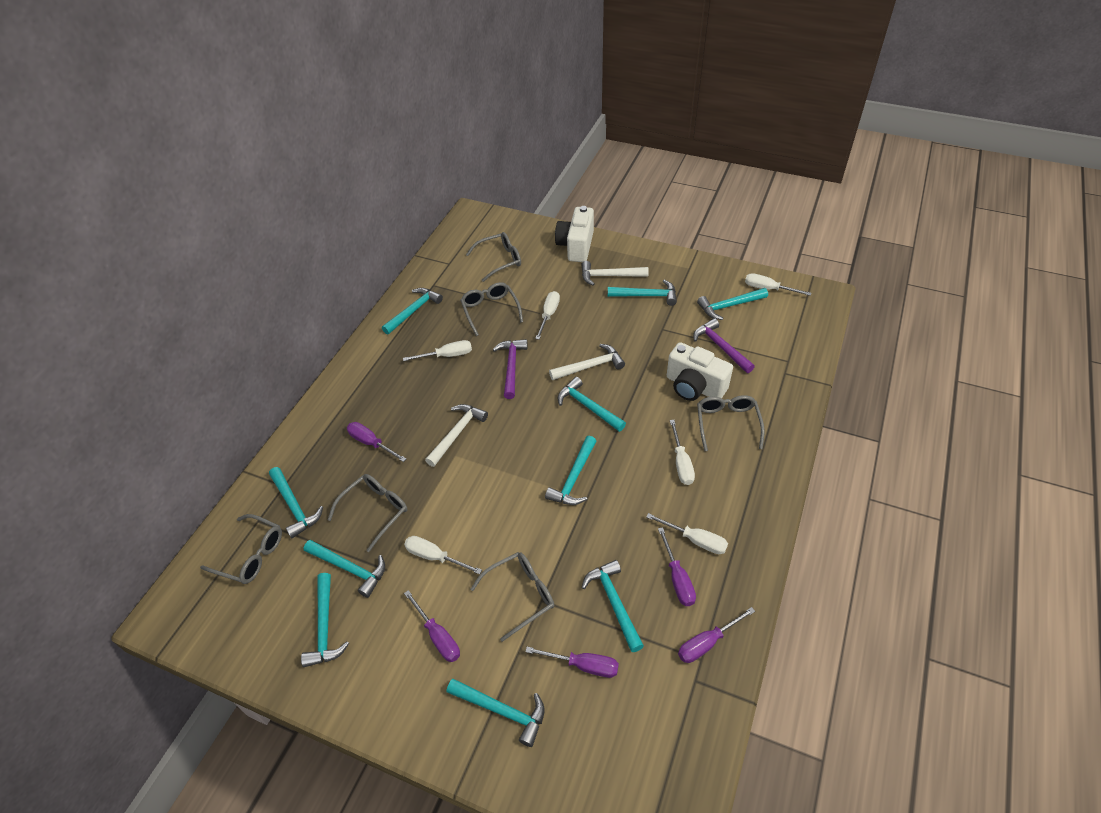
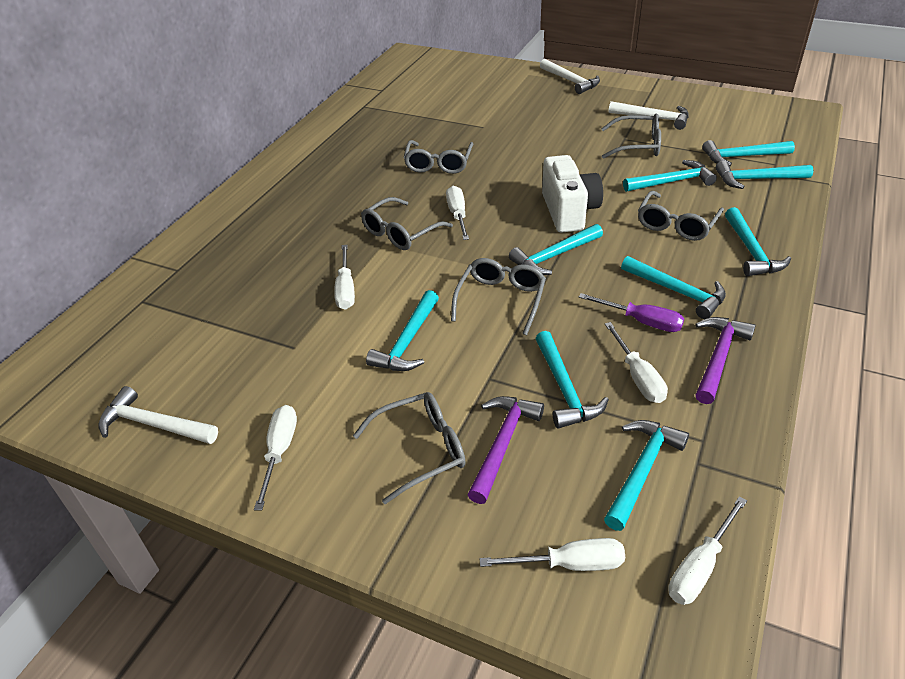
purple screwdriver: 5 -> 1
turquoise hammer: 10 -> 9
white camera: 2 -> 1

